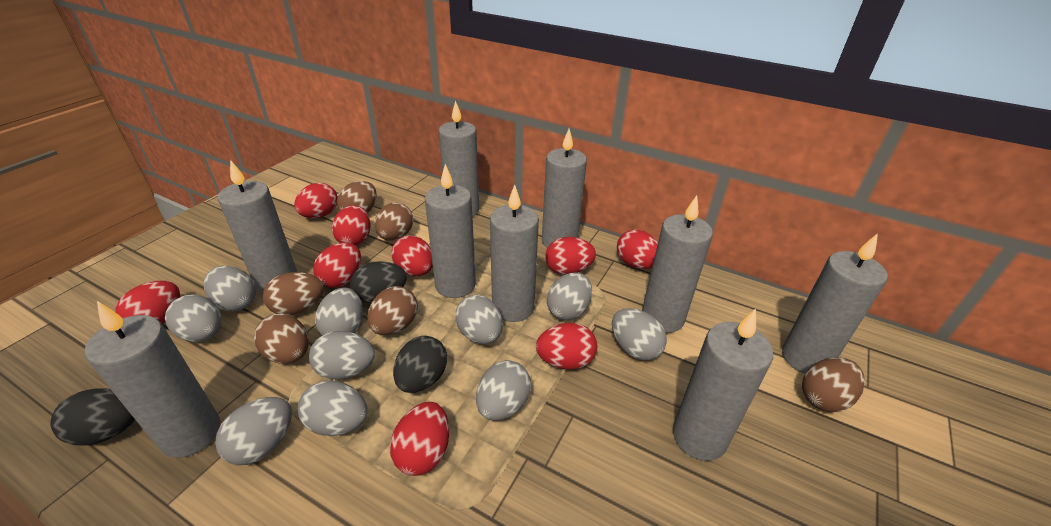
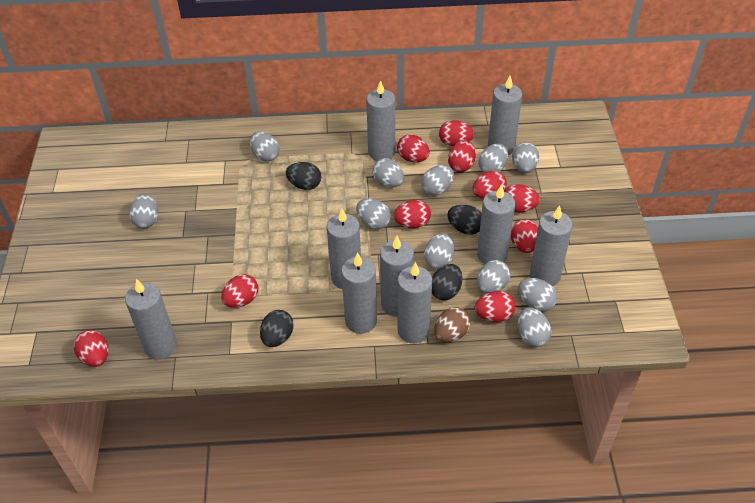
black egg: 3 -> 4
brown egg: 6 -> 1
grey egg: 10 -> 11
red egg: 9 -> 10

